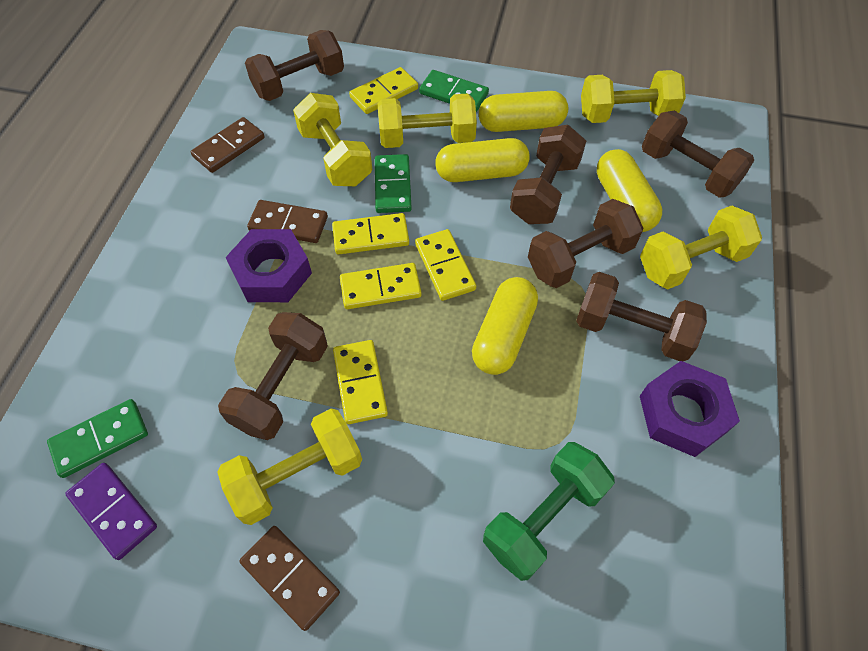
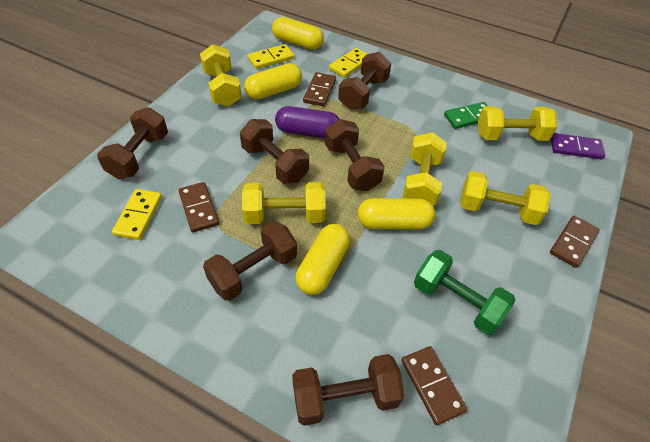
brown domino: 3 -> 4
green domino: 3 -> 1
purple capsule: 0 -> 1
purple nut: 2 -> 0
yellow domino: 5 -> 3

